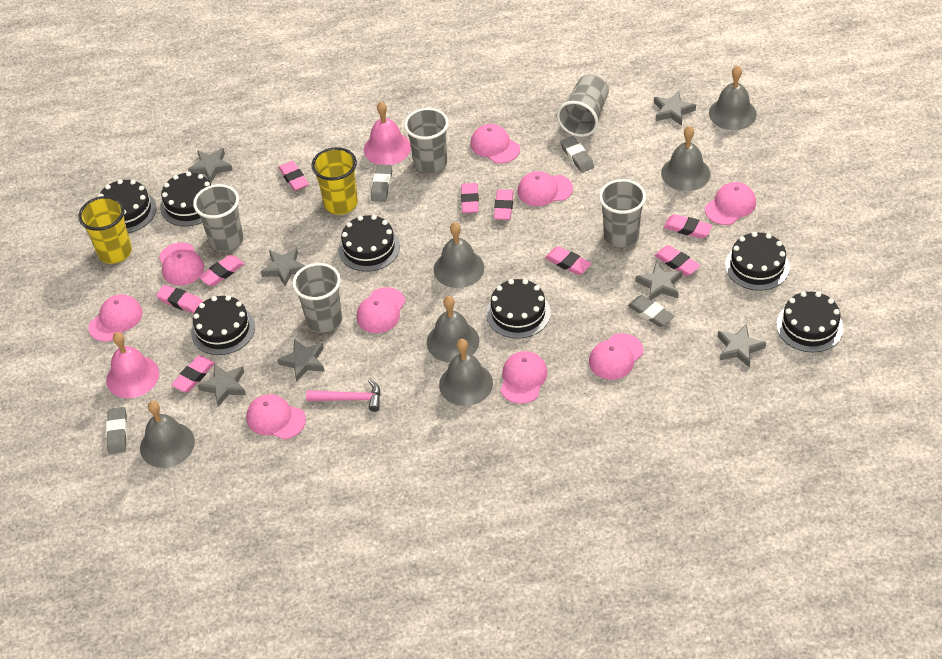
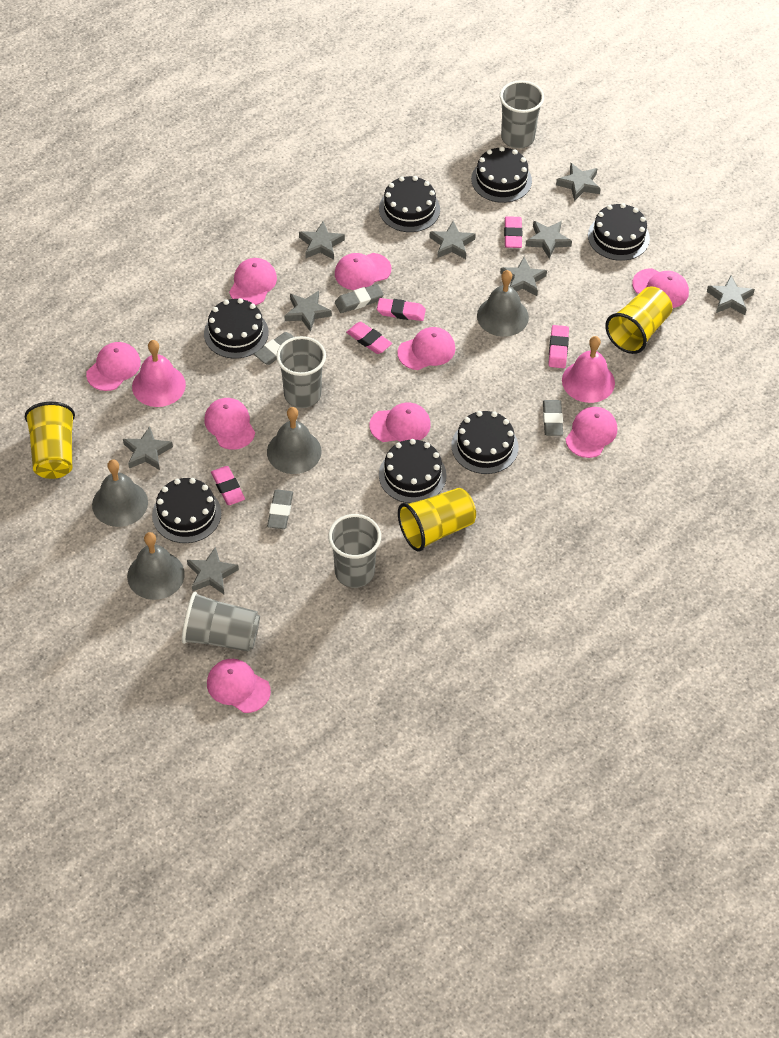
grey bell: 6 -> 4
grey cup: 5 -> 4
grey star: 7 -> 9
pink eraser: 9 -> 5
pink hammer: 1 -> 0
yellow cup: 2 -> 3

